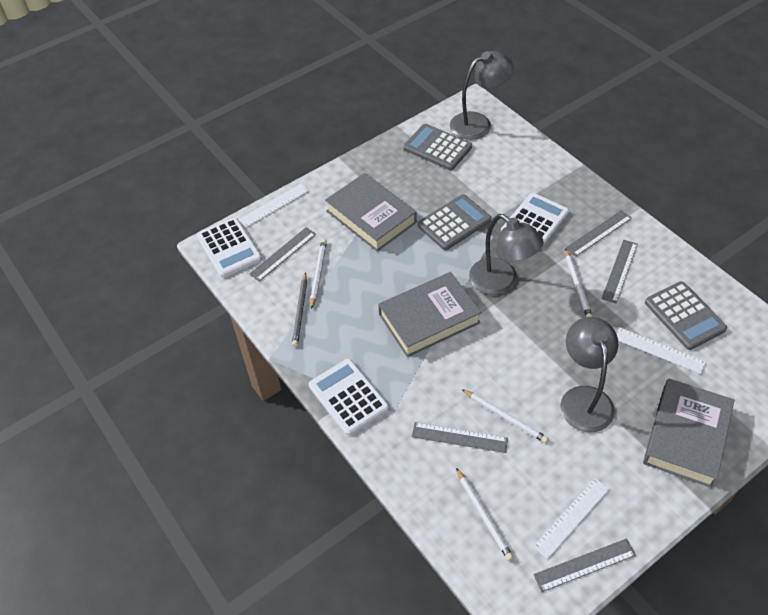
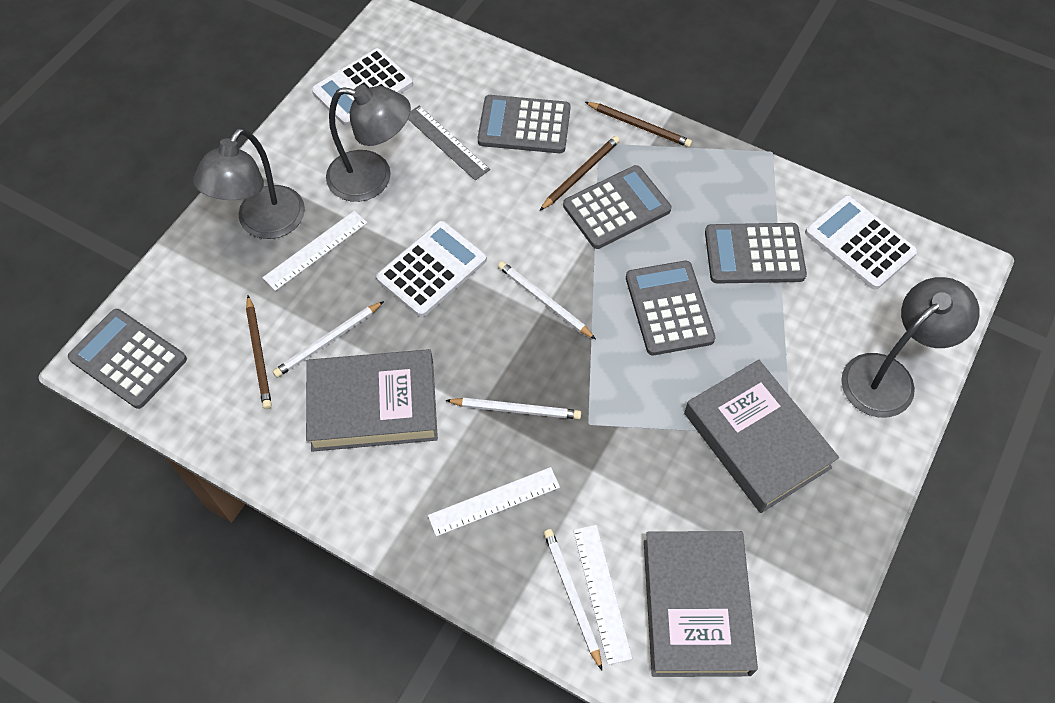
brown pencil: 0 -> 3
grey calculator: 3 -> 5
grey pencil: 1 -> 0
grey ruler: 5 -> 1

